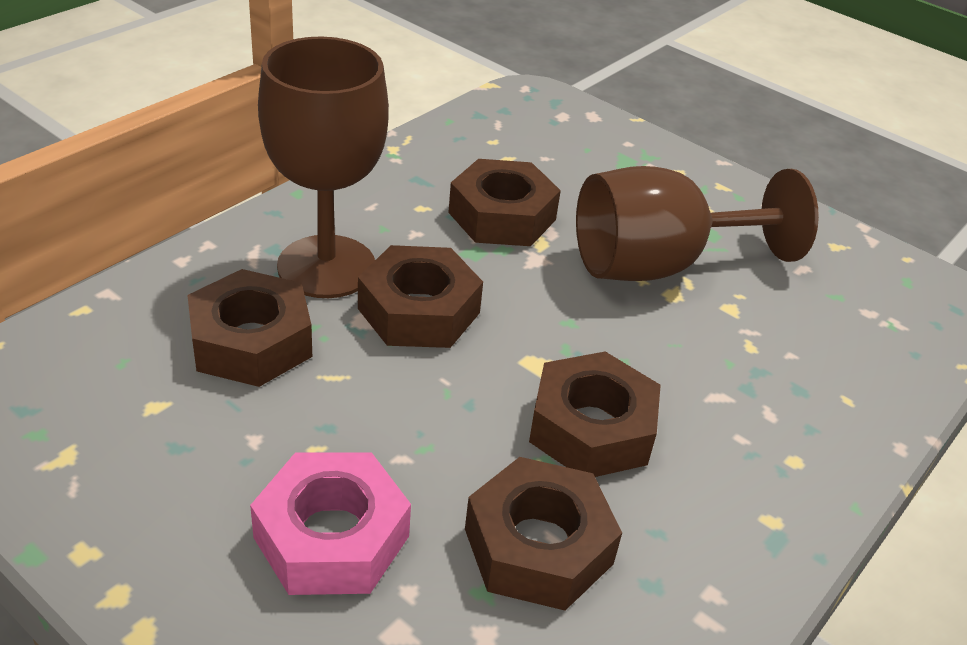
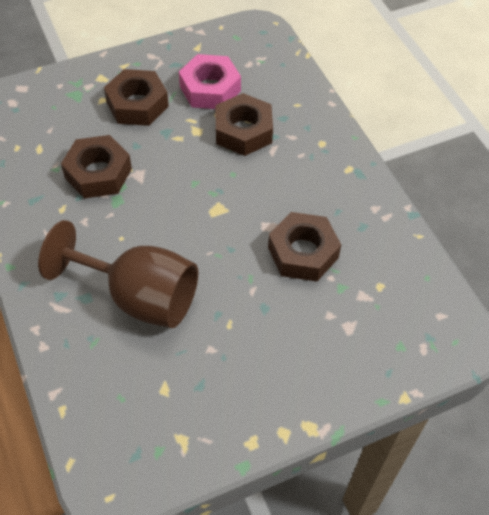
brown goblet: 2 -> 1
brown nut: 5 -> 4

